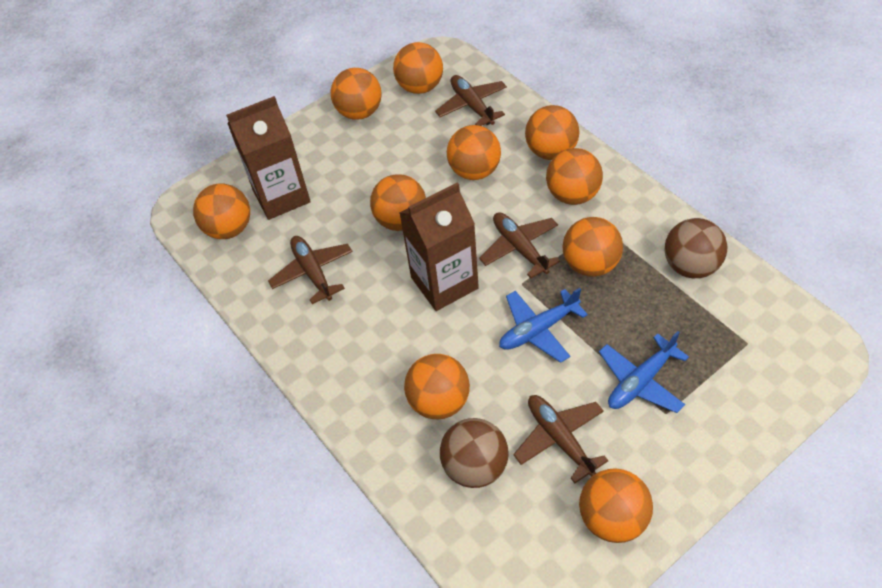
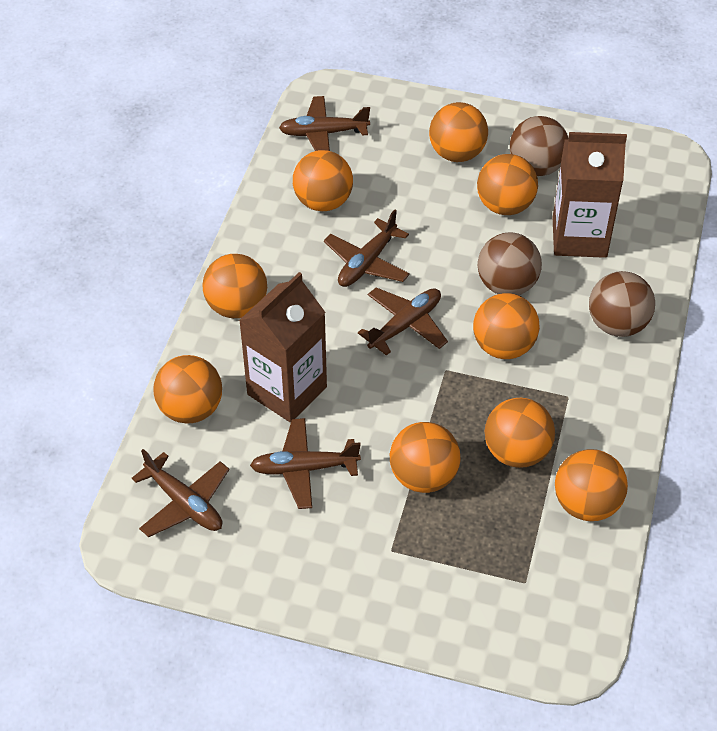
blue plane: 2 -> 0
brown ball: 2 -> 3
brown plane: 4 -> 5
orange ball: 10 -> 9

